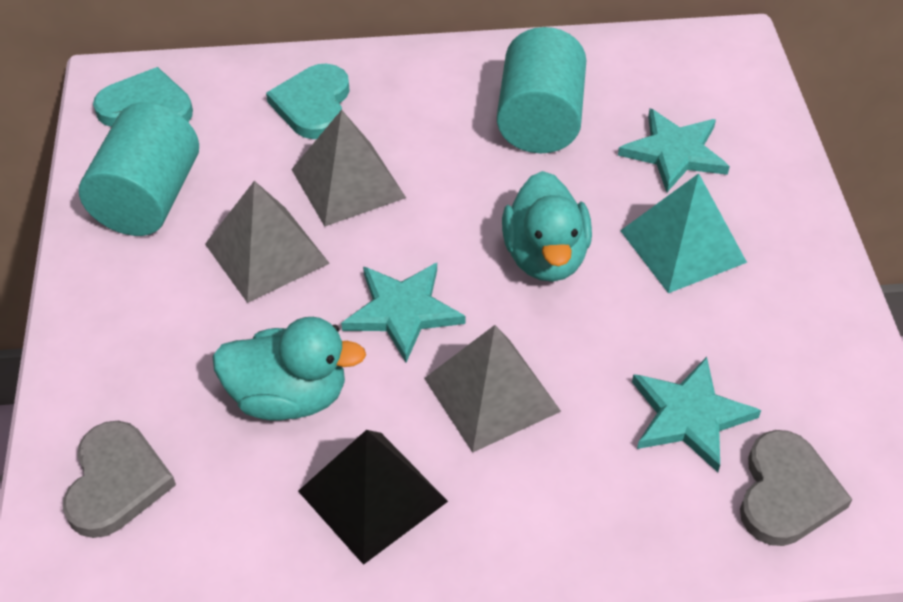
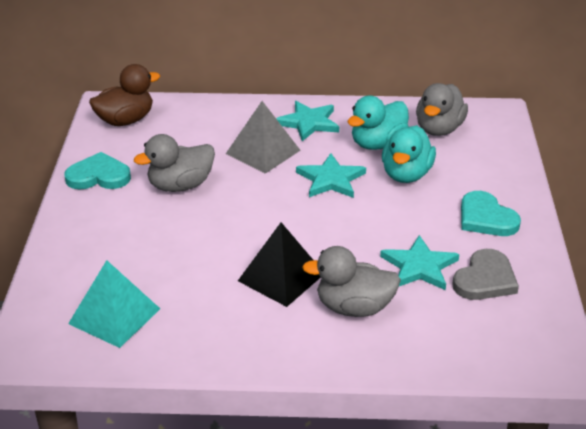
brown duck: 0 -> 1
grey duck: 0 -> 3
grey heart: 2 -> 1
grey pyramid: 3 -> 1
turquoise cylinder: 2 -> 0

